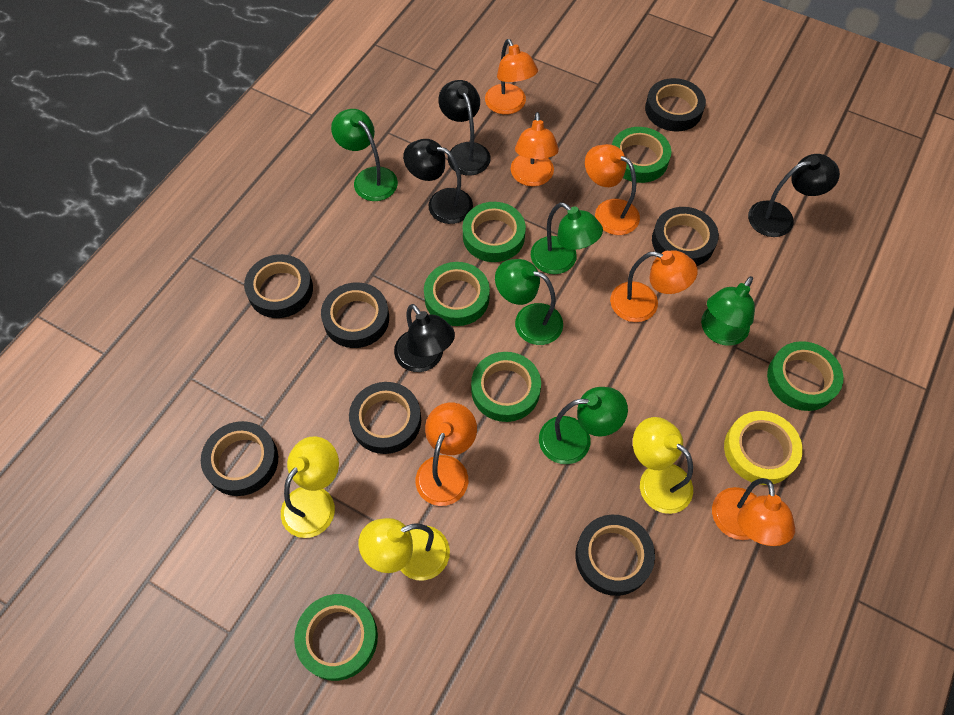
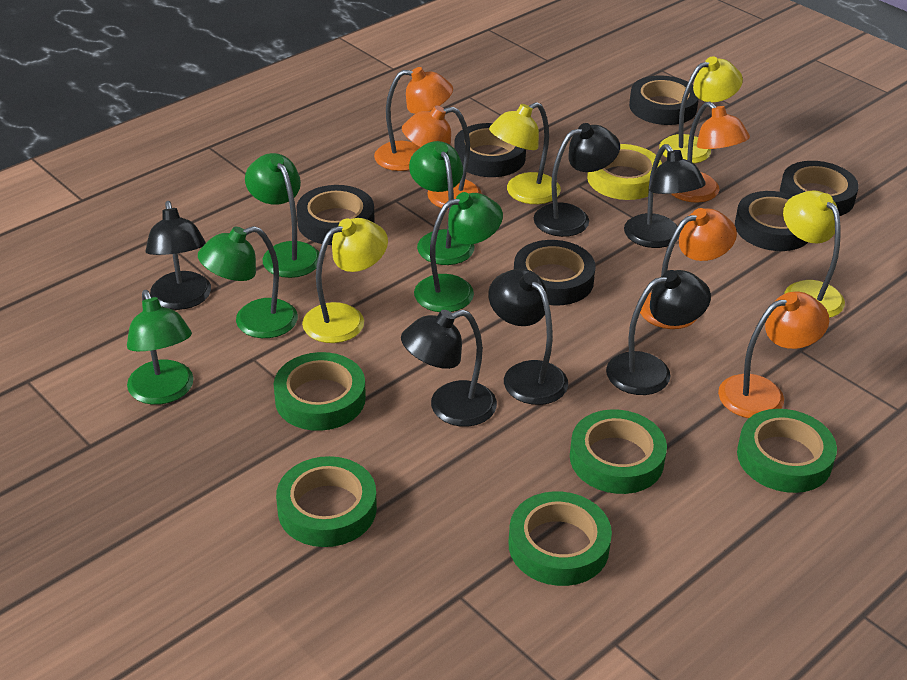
black lamp: 4 -> 6
black tape: 7 -> 6
green tape: 6 -> 5
orange lamp: 6 -> 5
yellow lamp: 3 -> 4

